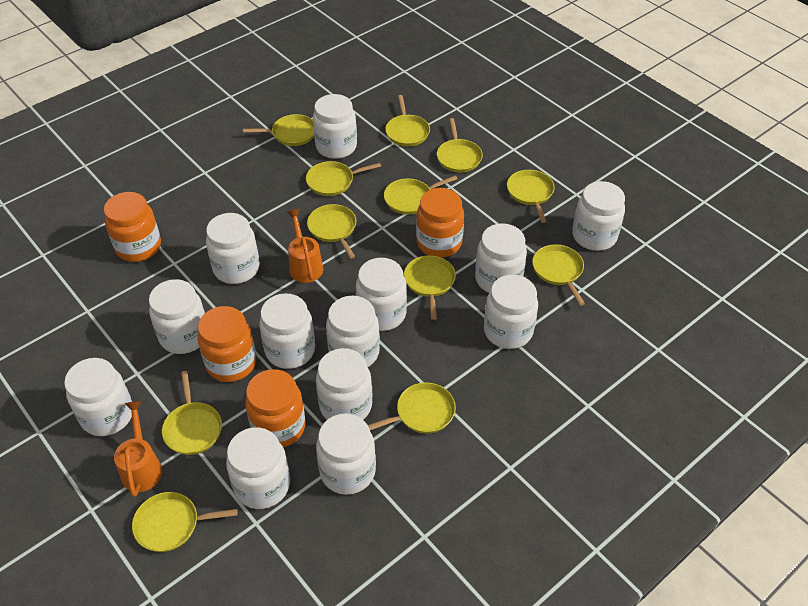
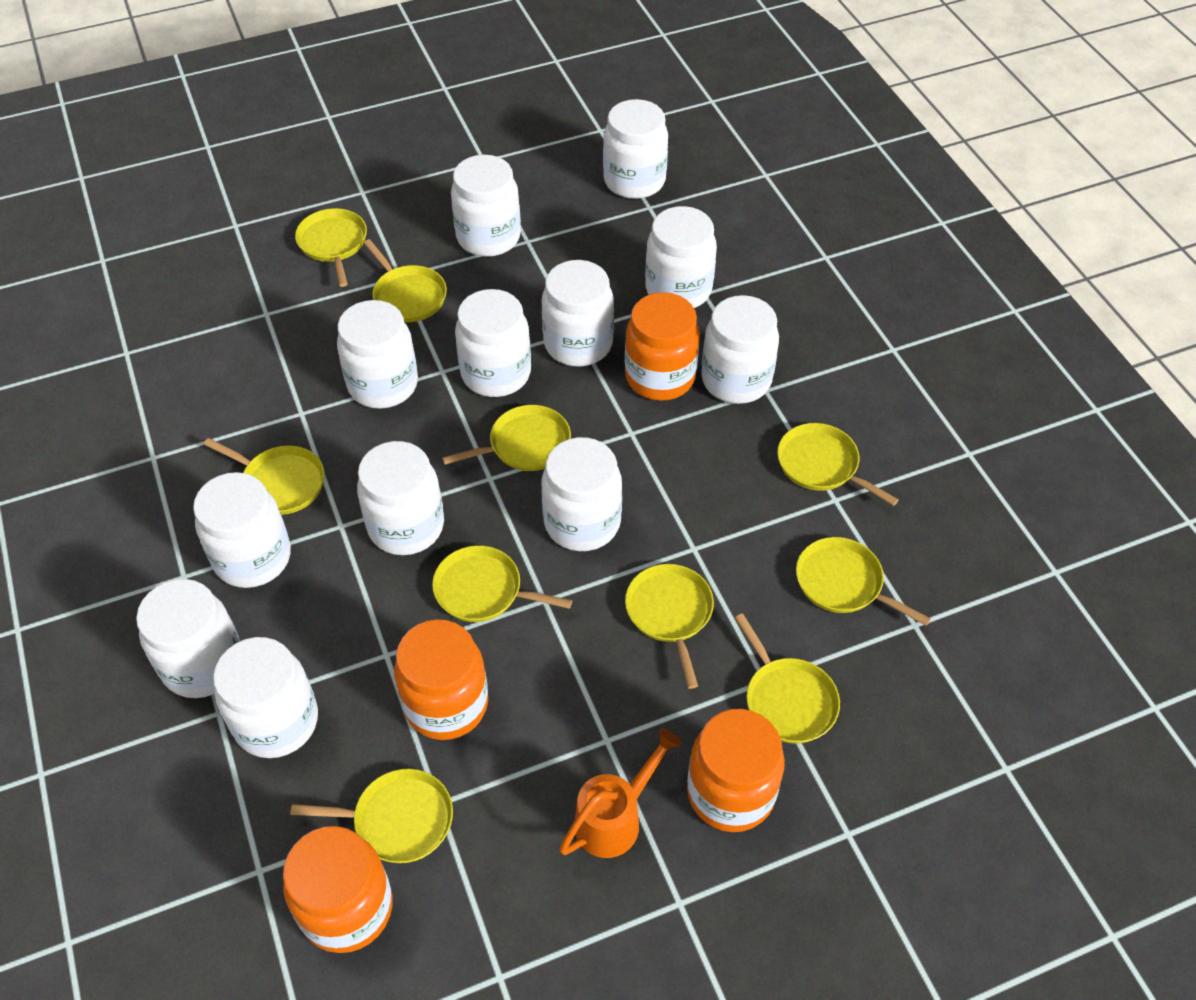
orange watering can: 2 -> 1
white jar: 13 -> 12
yellow pan: 12 -> 10

